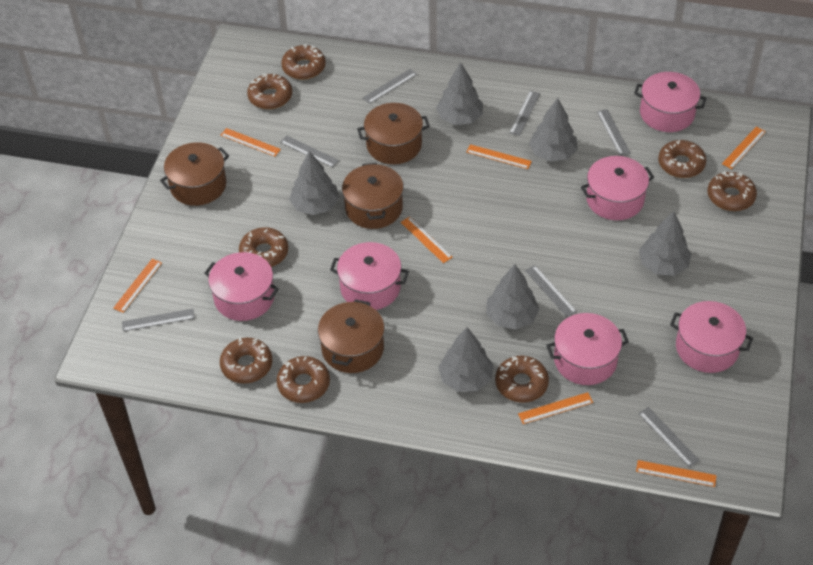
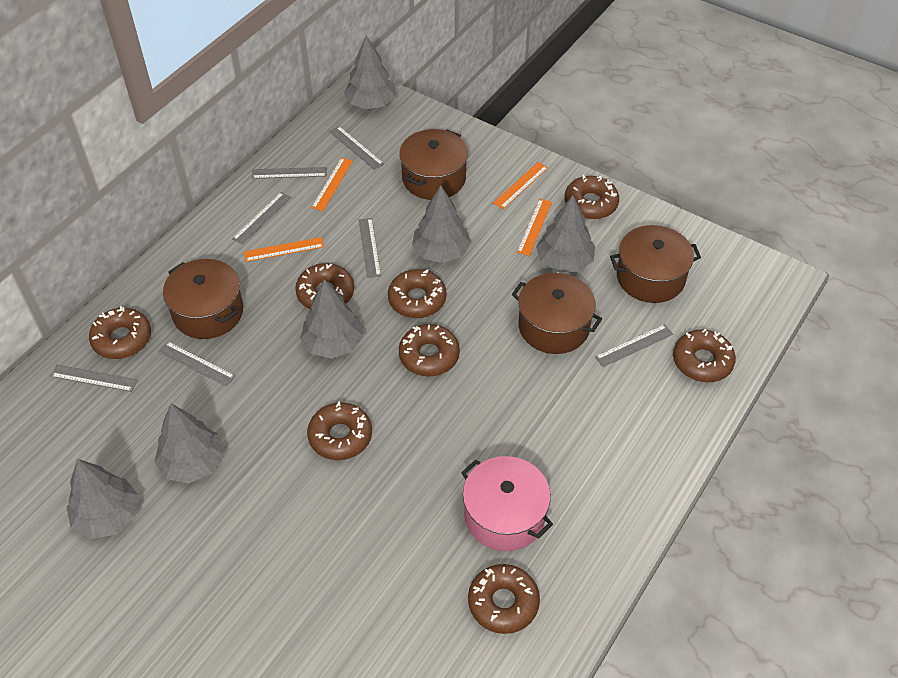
orange ruler: 7 -> 4
pink pot: 6 -> 1

